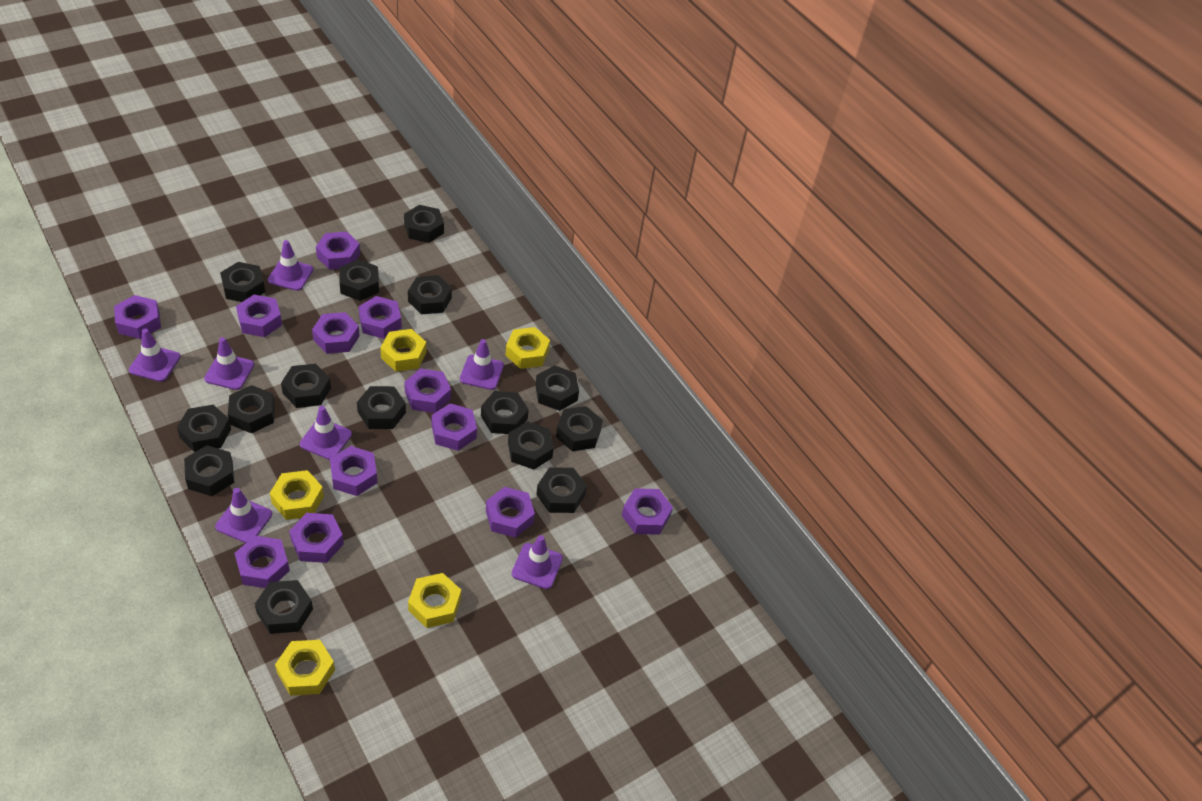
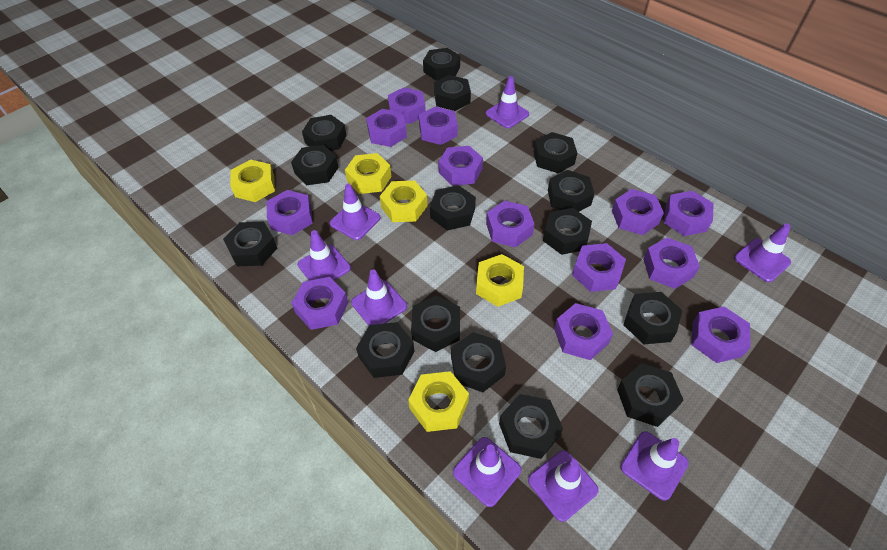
purple nut: 12 -> 13
purple traffic cone: 7 -> 8

